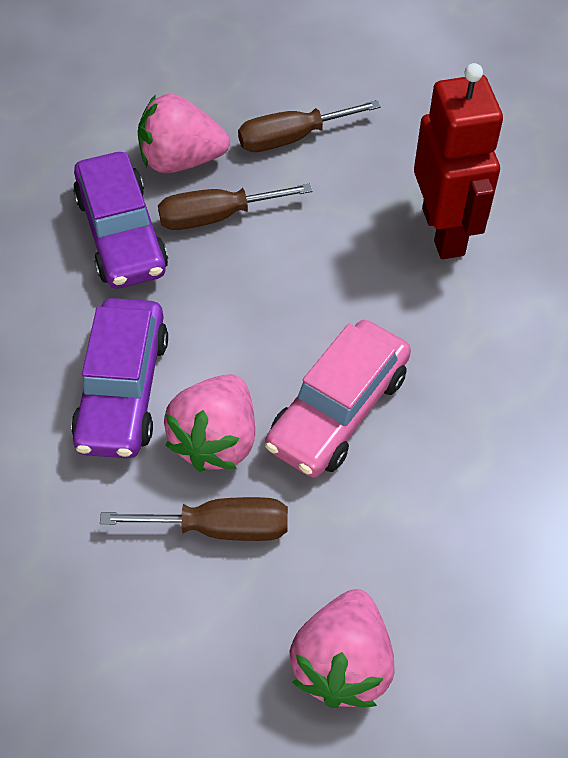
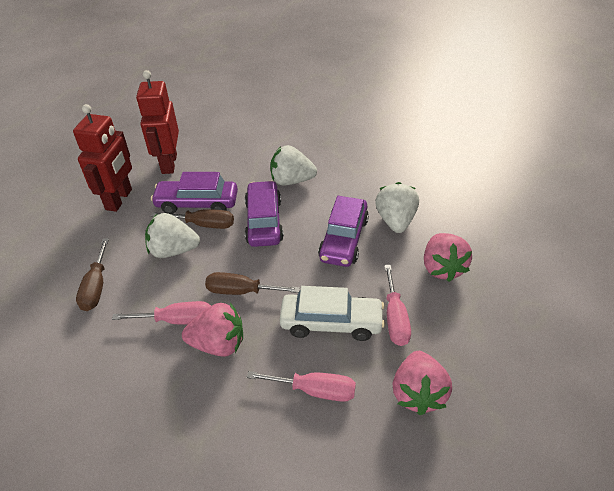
pink car: 1 -> 0
pink screwdriver: 0 -> 3
purple car: 2 -> 3
red robot: 1 -> 2
white car: 0 -> 1
white strawberry: 0 -> 3

